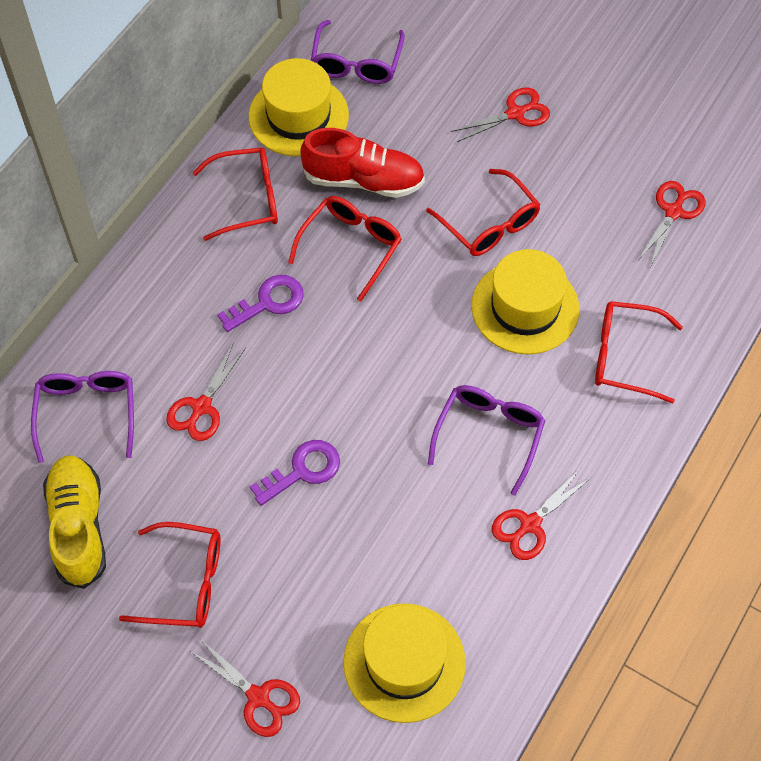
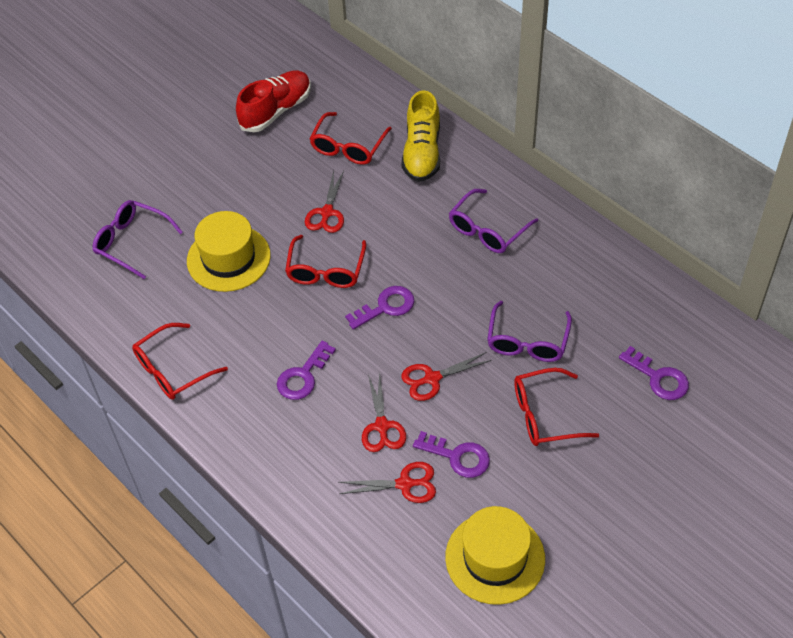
purple key: 2 -> 4
red glasses: 5 -> 4
red scissors: 5 -> 4
yellow hat: 3 -> 2

